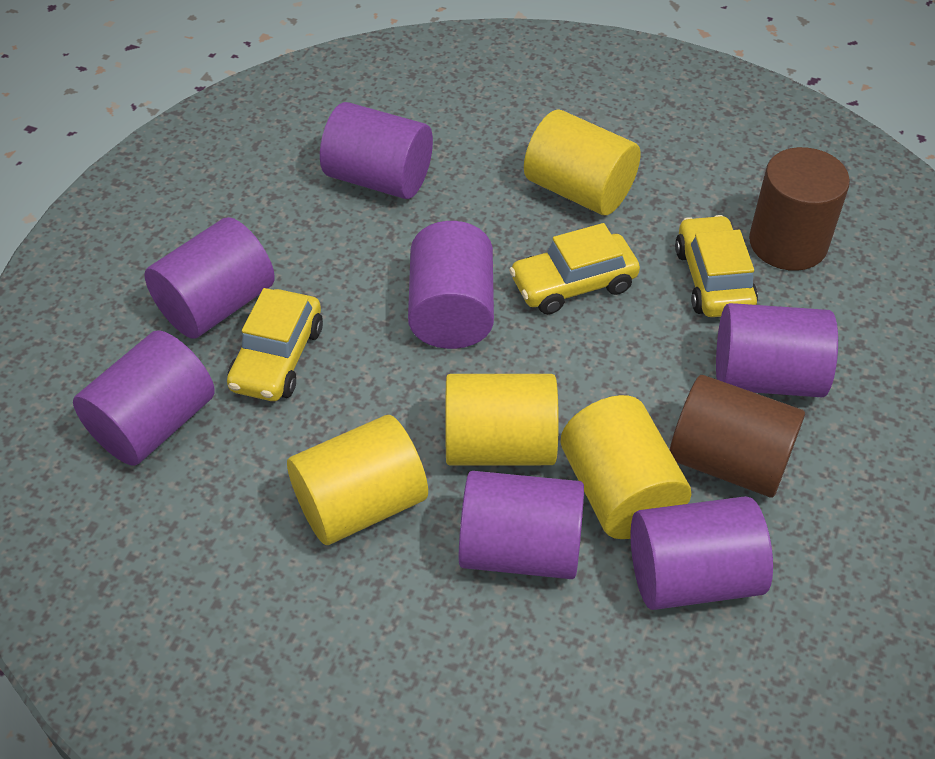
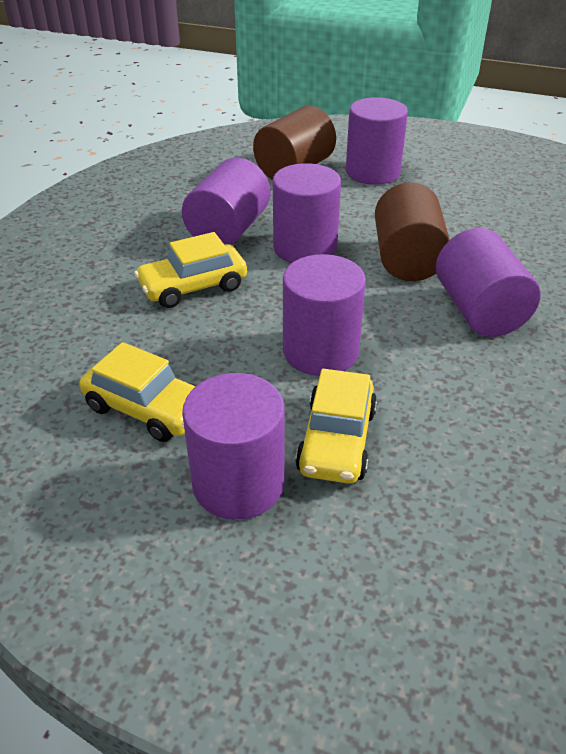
purple cylinder: 7 -> 6
yellow cylinder: 4 -> 0

